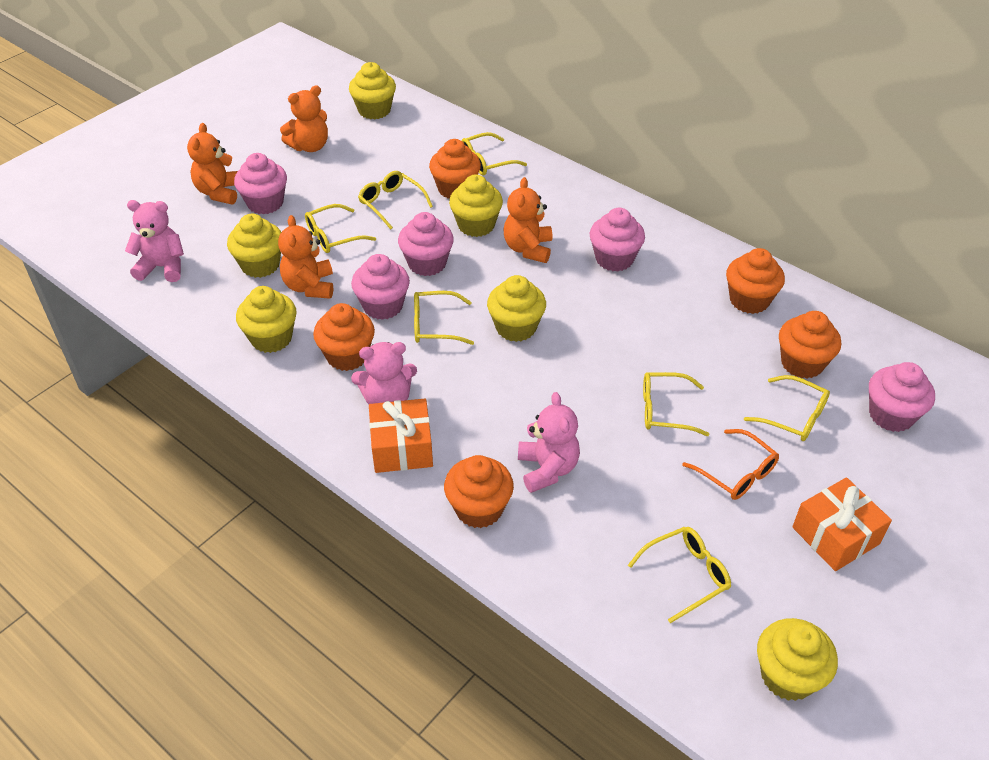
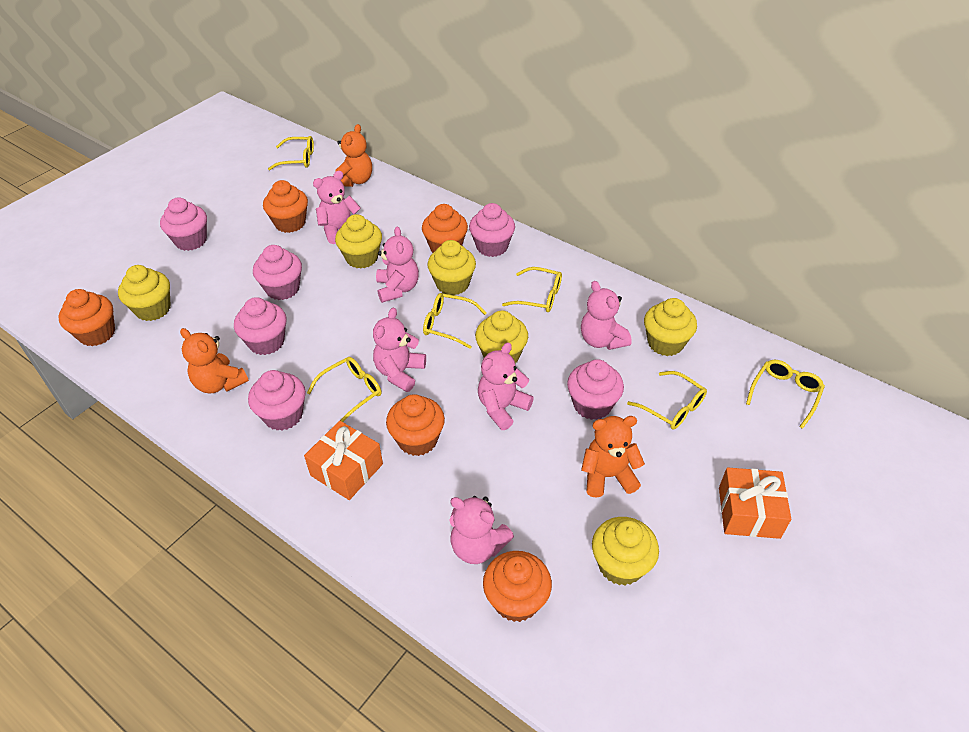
orange glasses: 1 -> 0
orange teddy bear: 4 -> 3
pink cupcake: 5 -> 6
pink teddy bear: 3 -> 6
yellow glasses: 7 -> 6

